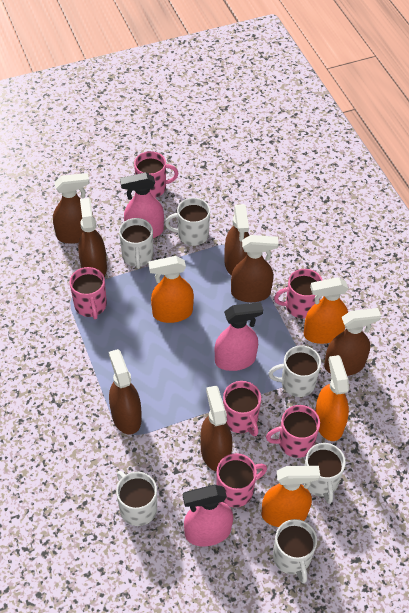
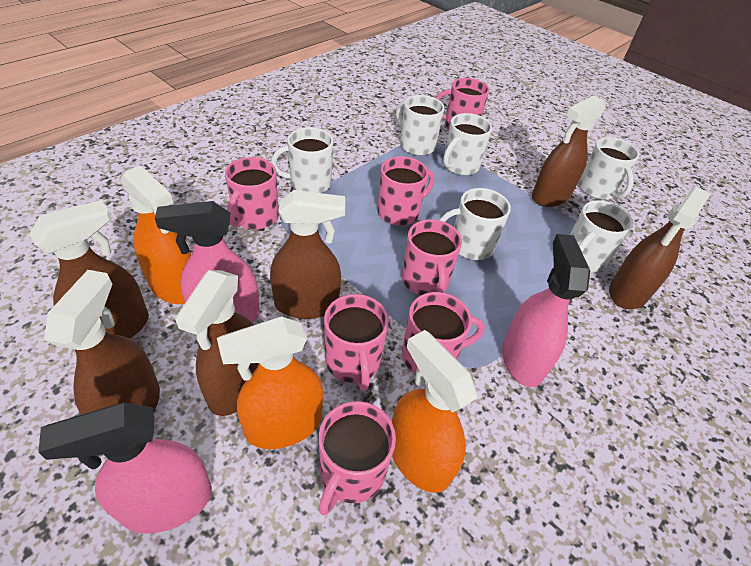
brown spray bottle: 7 -> 6
orange spray bottle: 4 -> 3
pink mug: 6 -> 7

